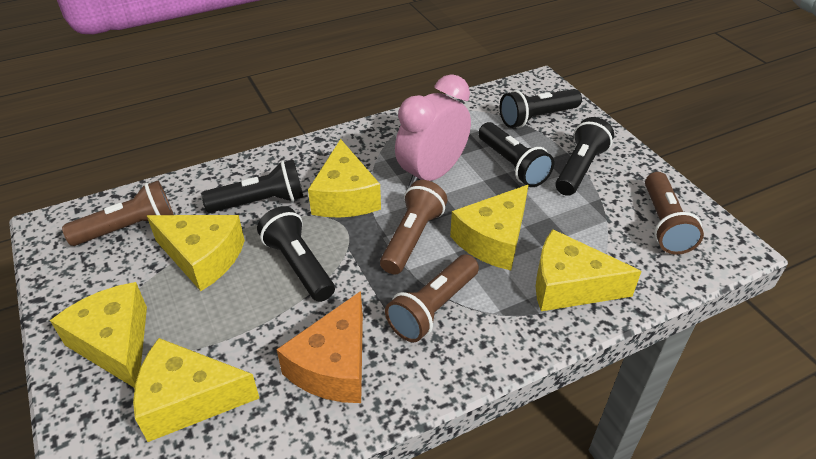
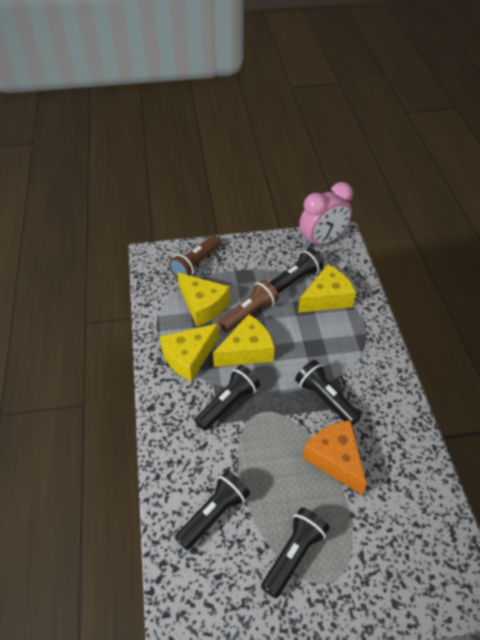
brown flashlight: 4 -> 2
yellow cheese: 6 -> 4

